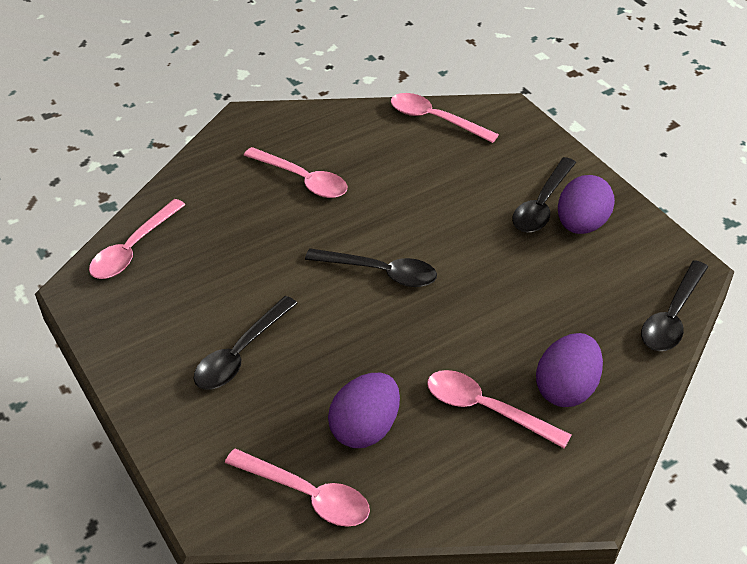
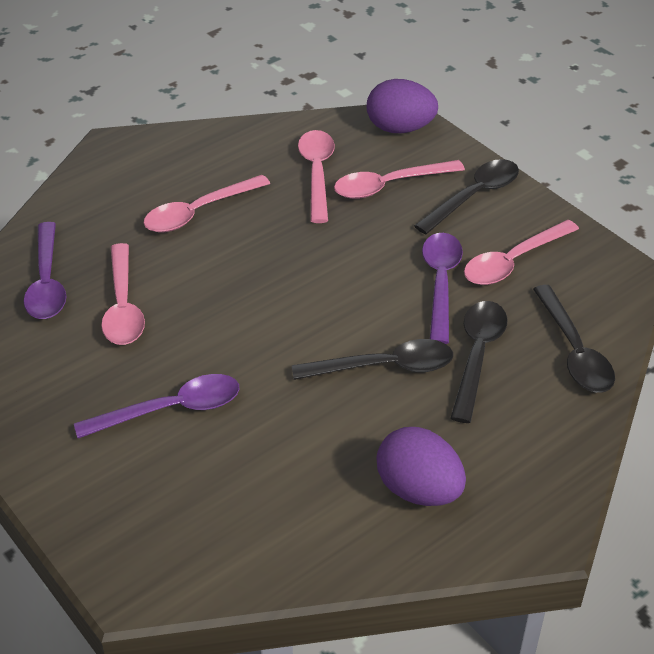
purple egg: 3 -> 2
purple spoon: 0 -> 3

